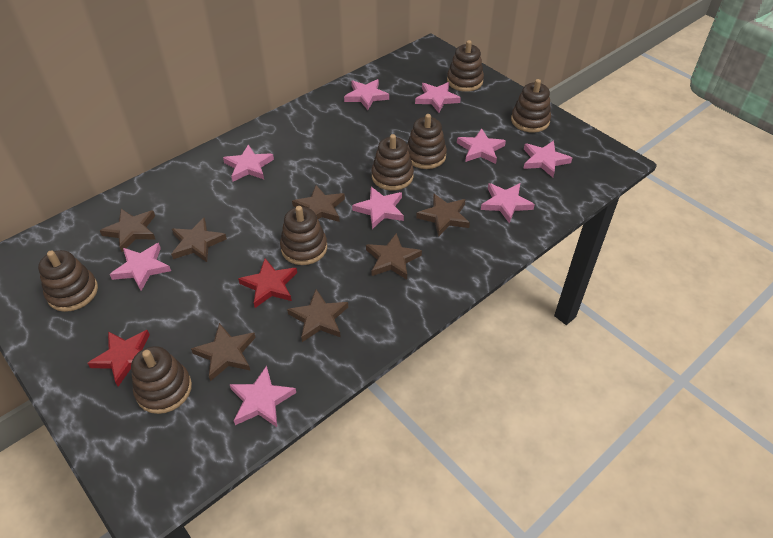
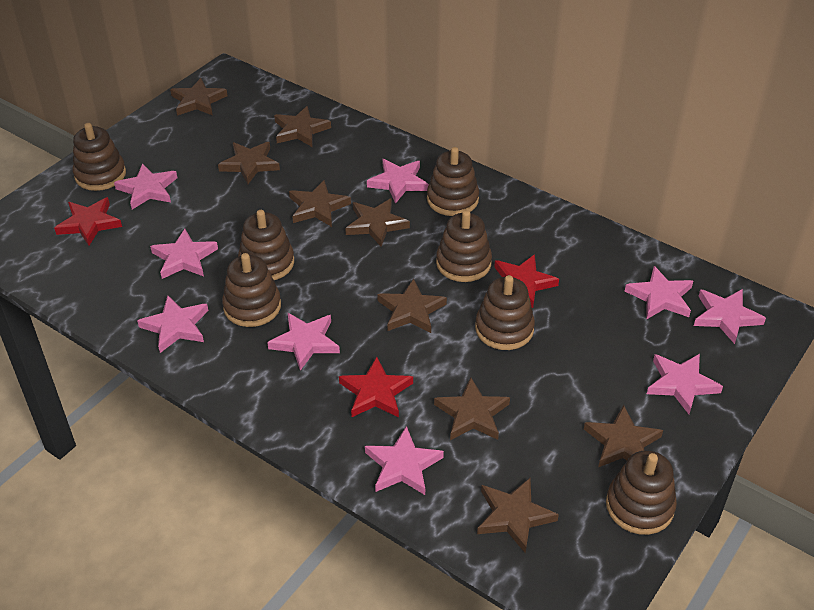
brown star: 7 -> 9
red star: 2 -> 3

